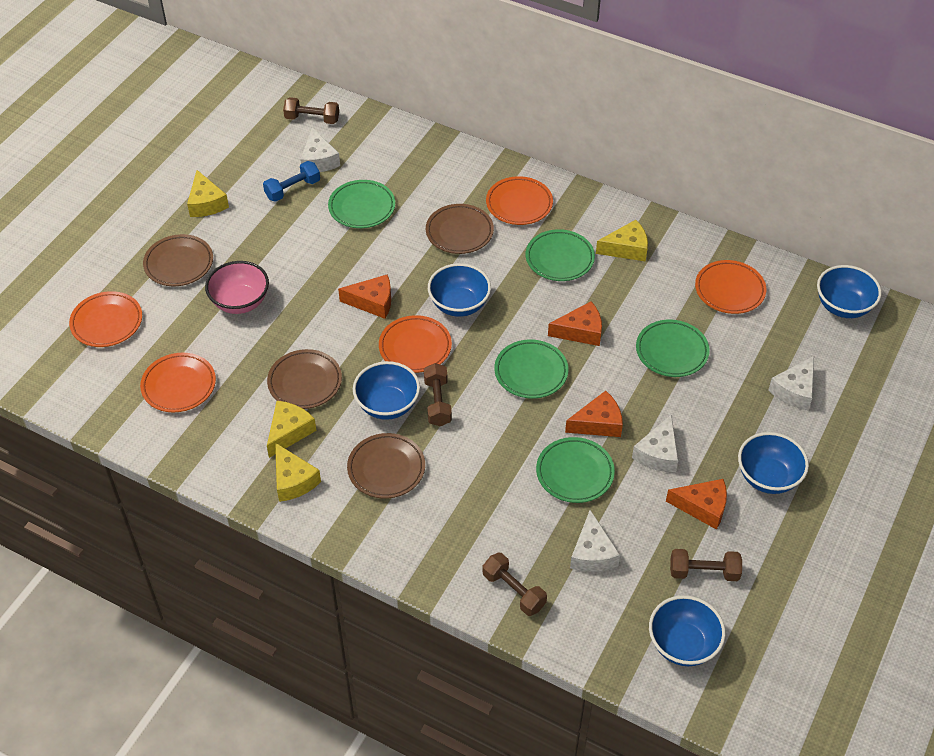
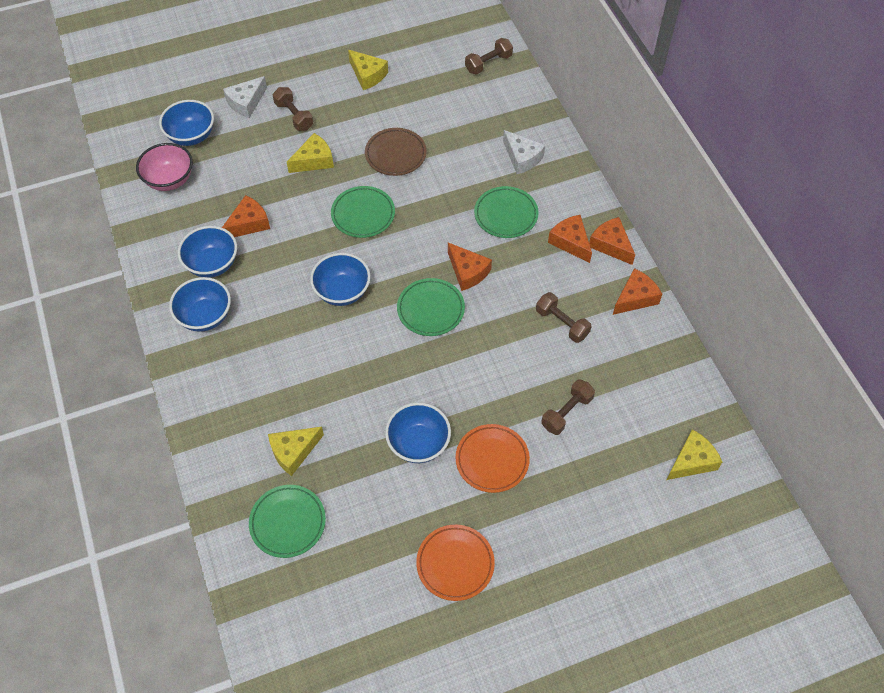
blue dumbbell: 1 -> 0
brown plate: 4 -> 1
green plate: 5 -> 4
orange cheese: 4 -> 5
orange plate: 5 -> 2
white cheese: 4 -> 2

